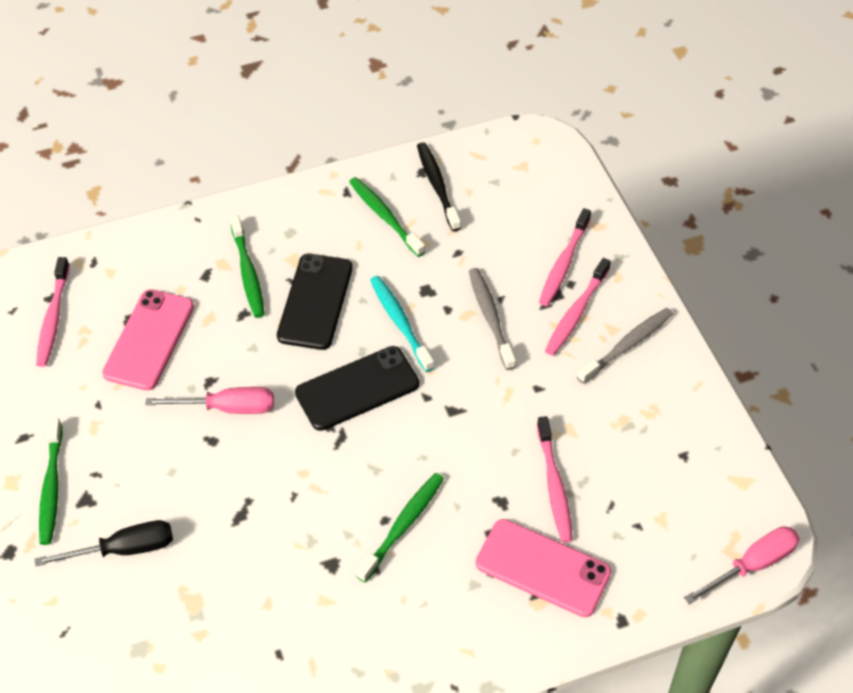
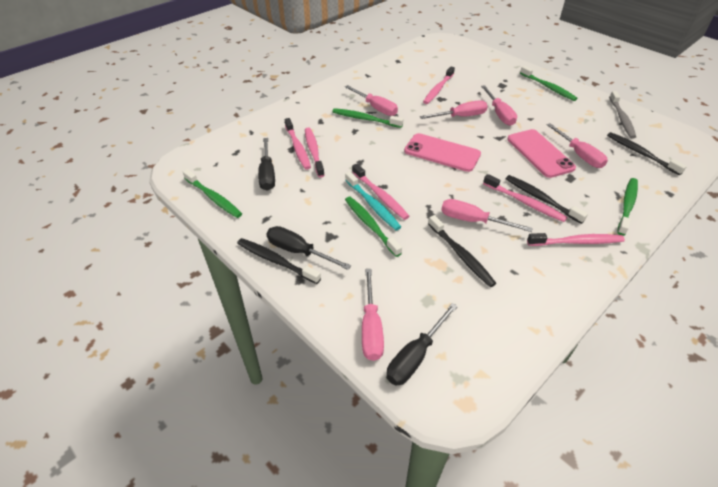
black phone: 2 -> 0
black screwdriver: 1 -> 3
black toothbrush: 1 -> 4
green toothbrush: 4 -> 5
grey toothbrush: 2 -> 1
pink screwdriver: 2 -> 6
pink toothbrush: 4 -> 6

